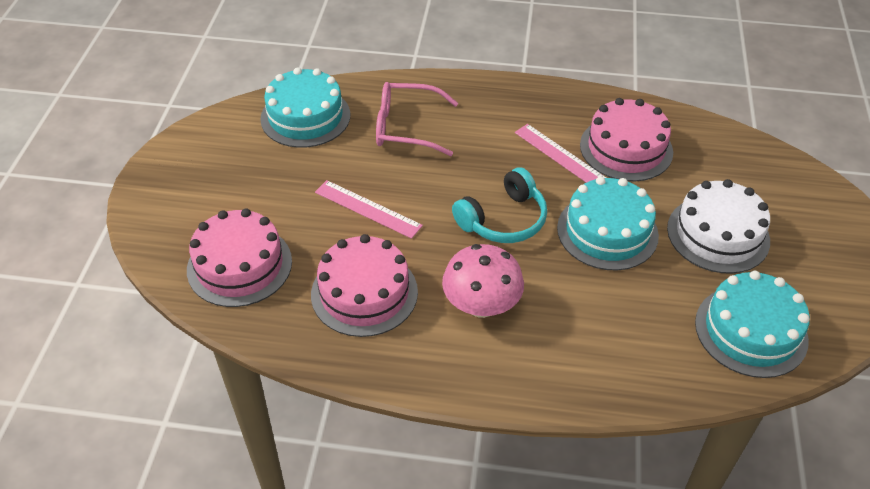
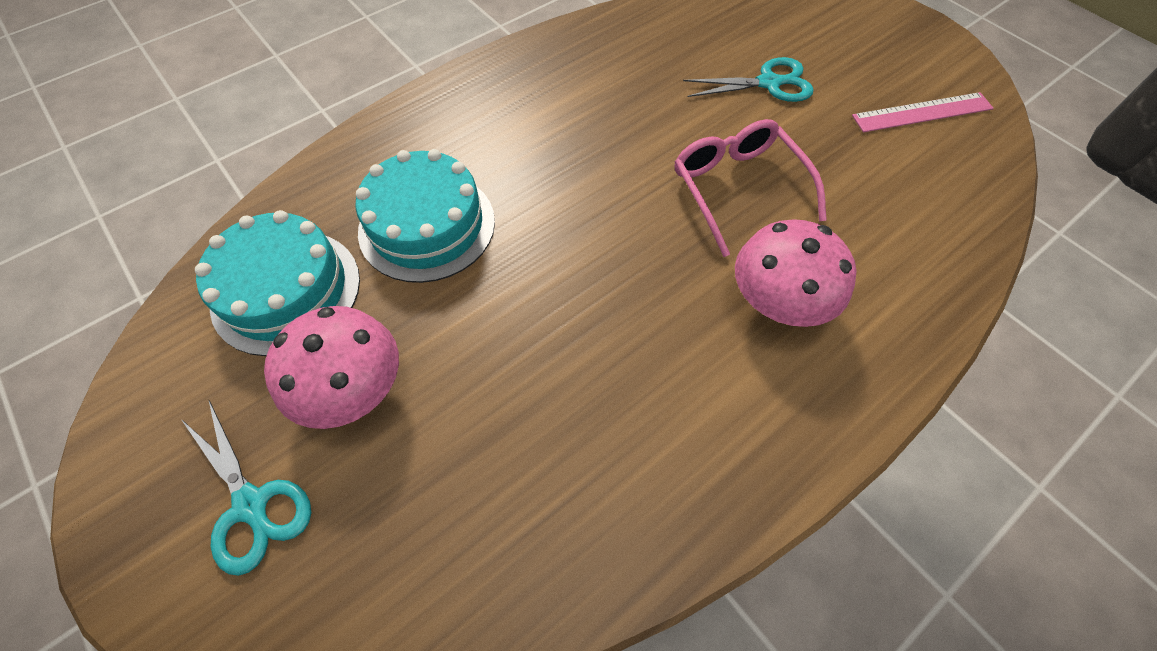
pink cake: 3 -> 0
pink mushroom: 1 -> 2
pink ruler: 2 -> 1
turquoise cake: 3 -> 2
turquoise headphones: 1 -> 0
turquoise scissors: 0 -> 2
white cake: 1 -> 0

